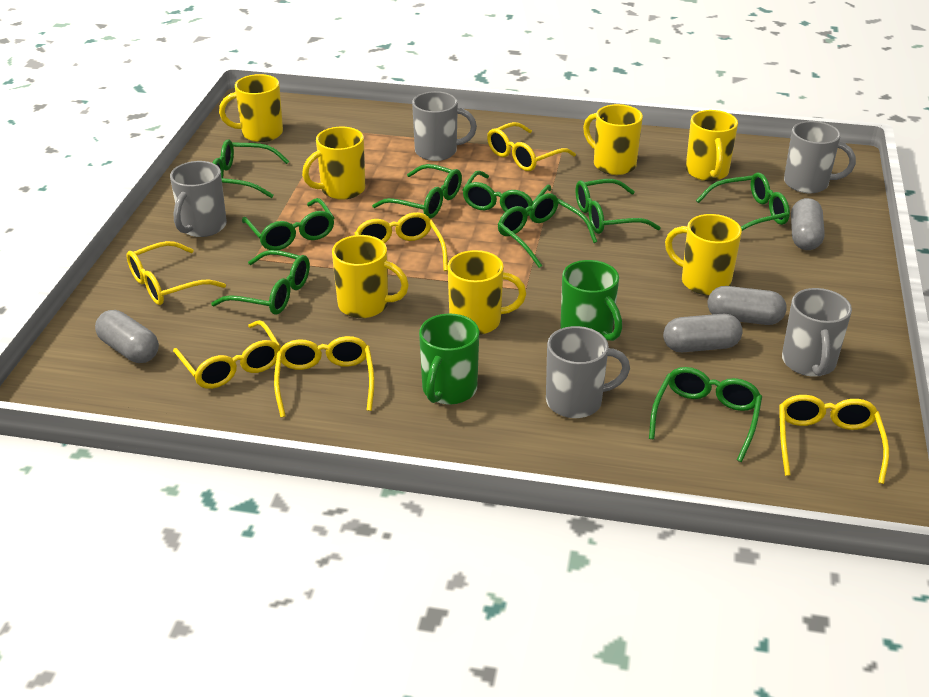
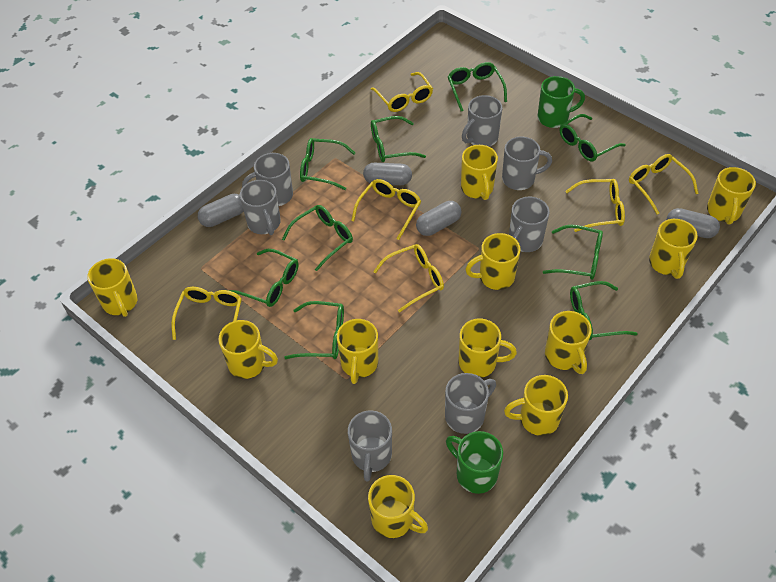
grey mug: 5 -> 7
yellow mug: 7 -> 11

